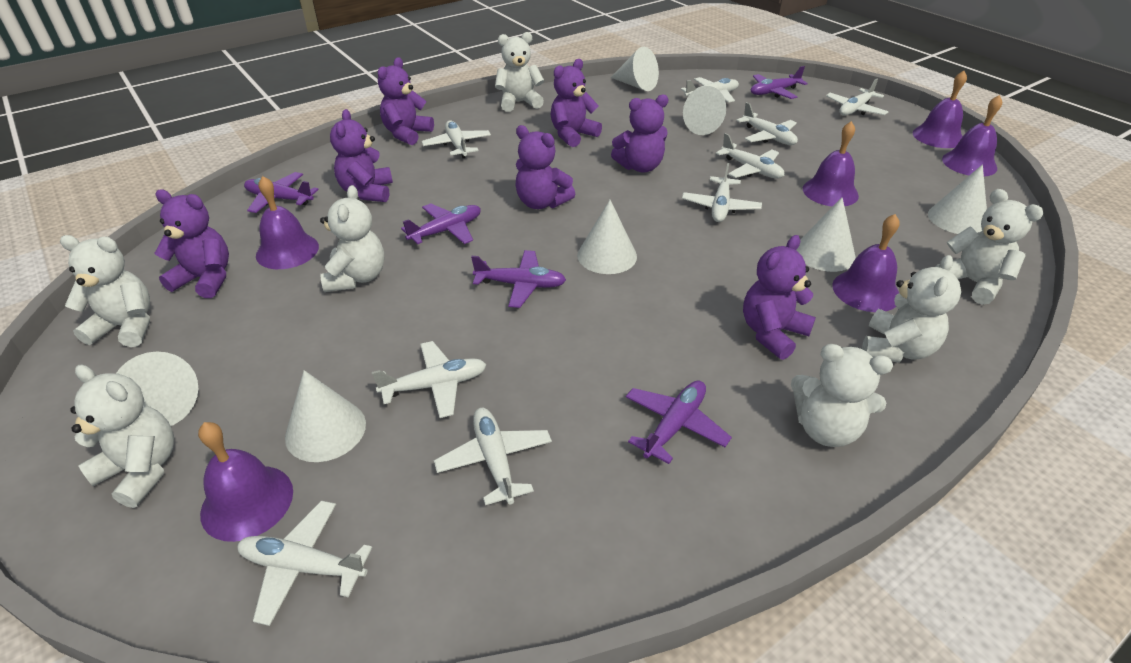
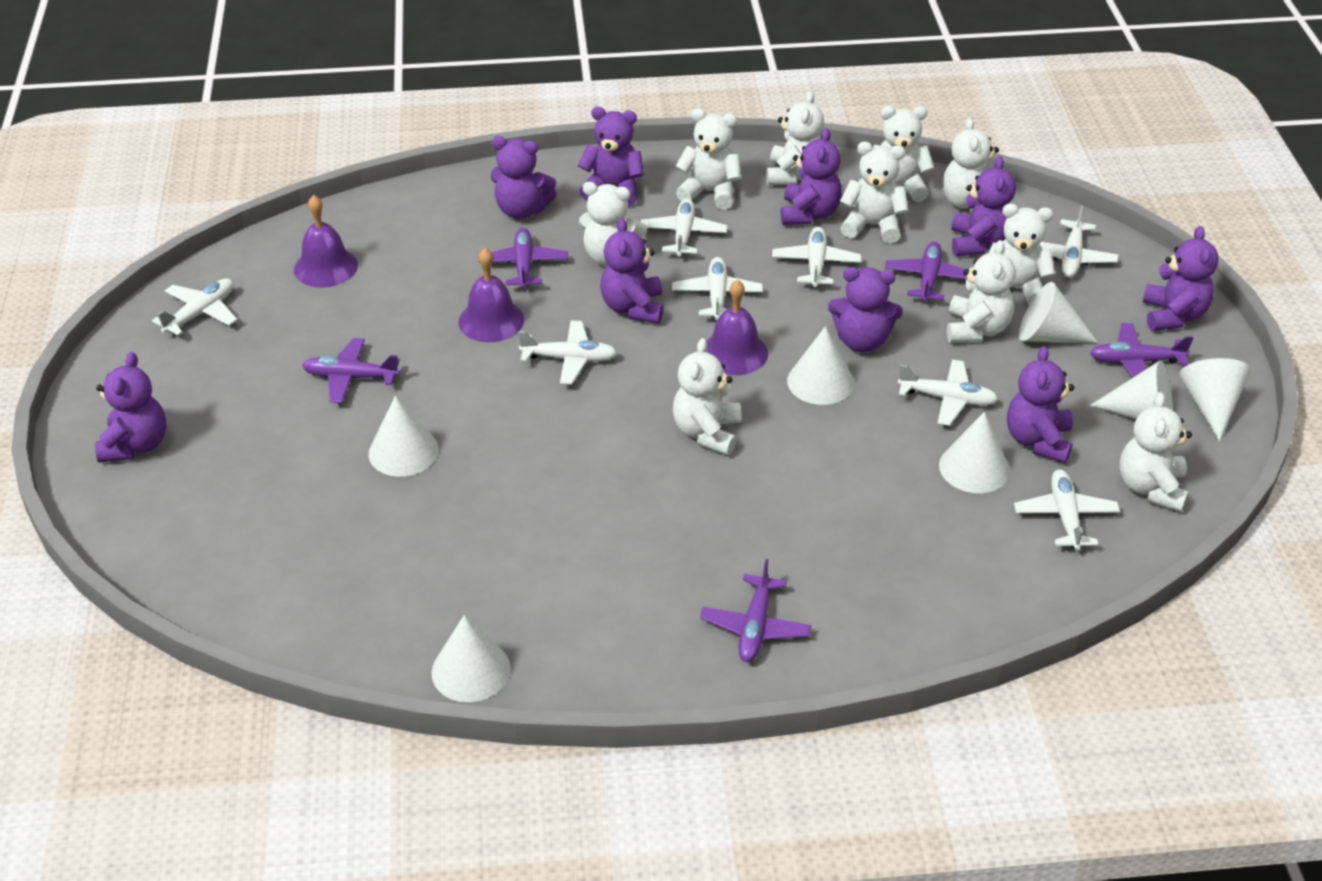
purple bell: 6 -> 3
purple teddy bear: 7 -> 9
white plane: 9 -> 8
white teddy bear: 7 -> 10

